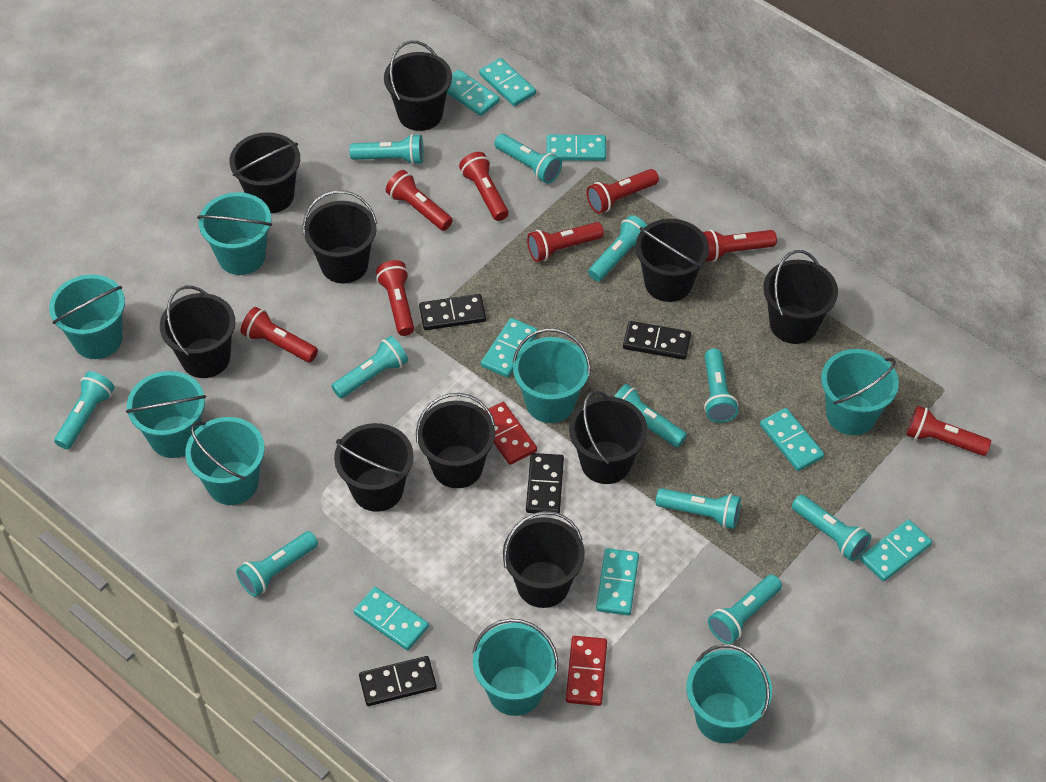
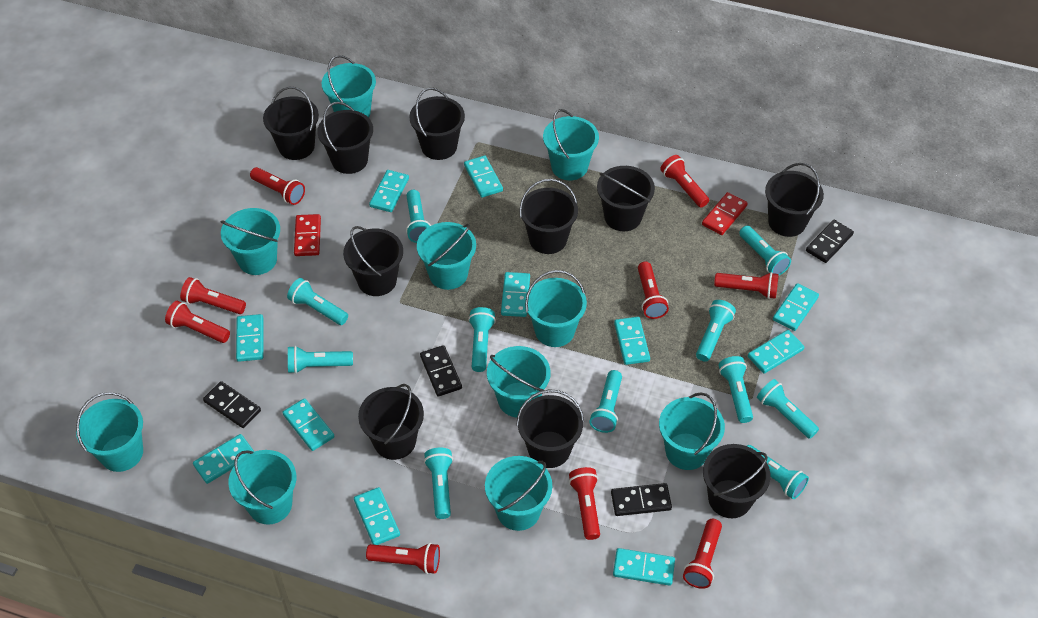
red flashlight: 8 -> 9
turquoise bucket: 8 -> 10
turquoise domino: 8 -> 11

